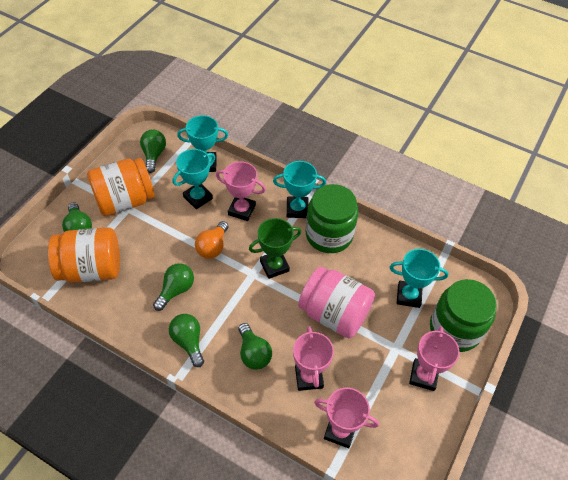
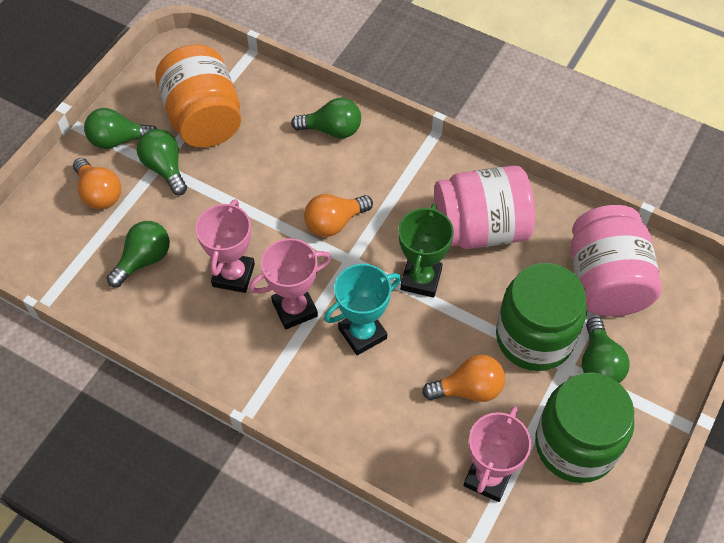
orange jar: 2 -> 1
orange light bulb: 1 -> 3
pink jar: 1 -> 2
pink trophy: 4 -> 3
turquoise trophy: 4 -> 1

